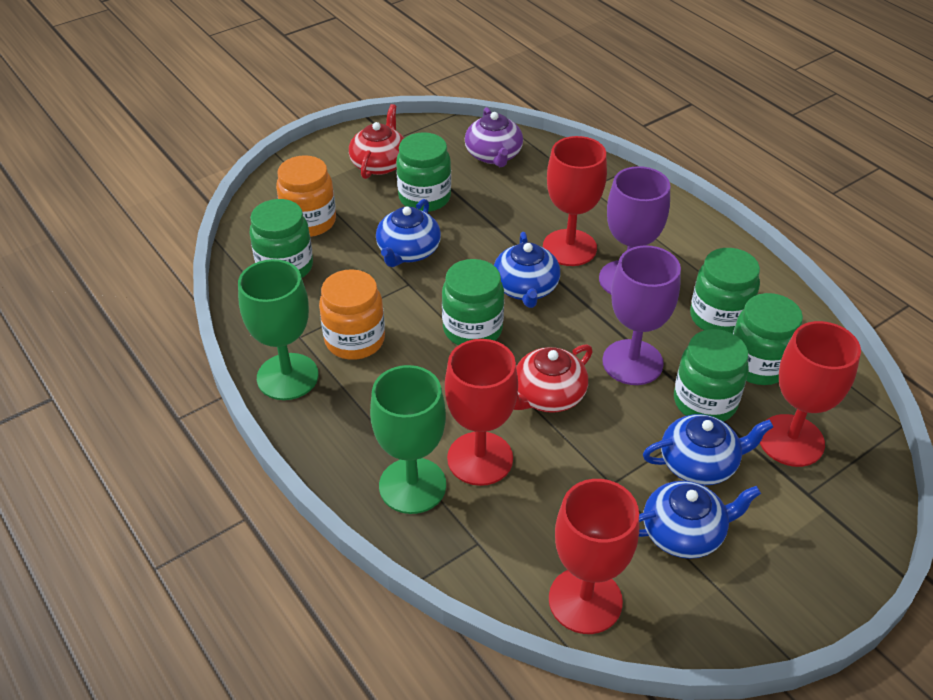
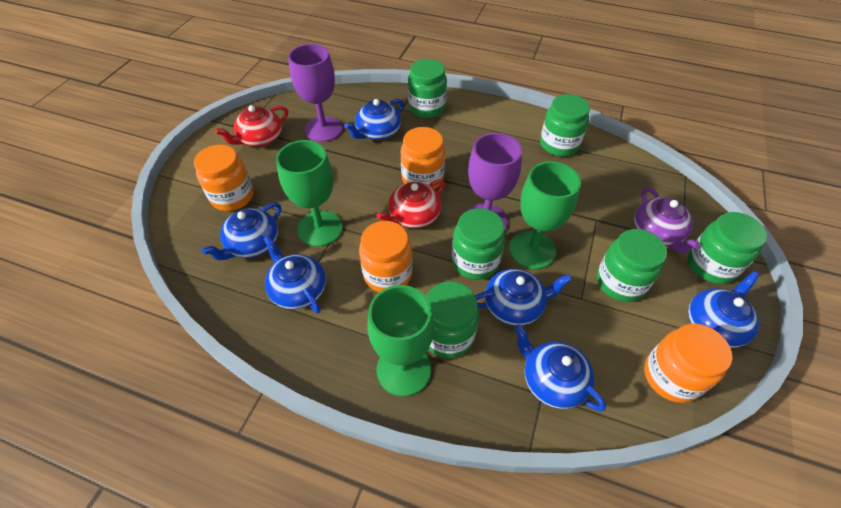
blue teapot: 4 -> 6
green goblet: 2 -> 3
orange jar: 2 -> 4
red goblet: 4 -> 0

